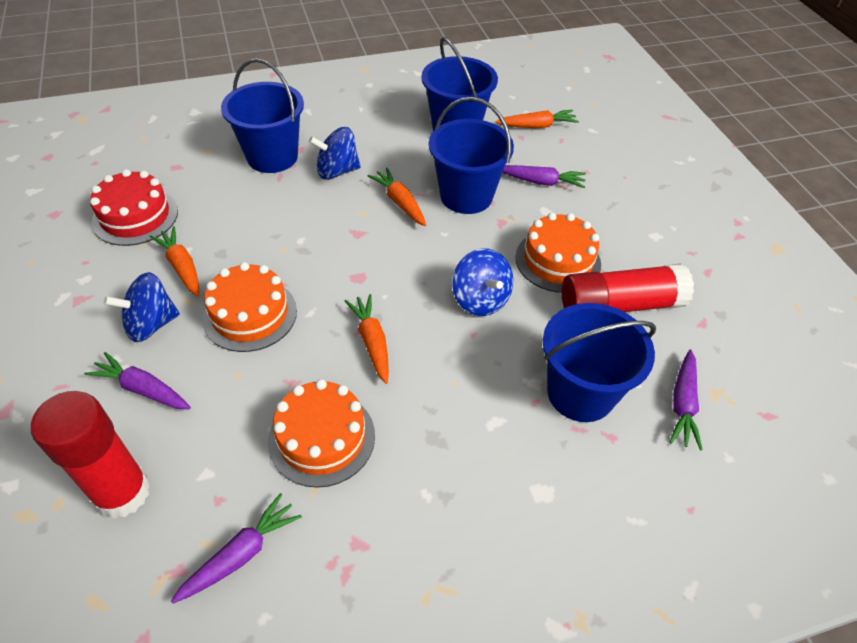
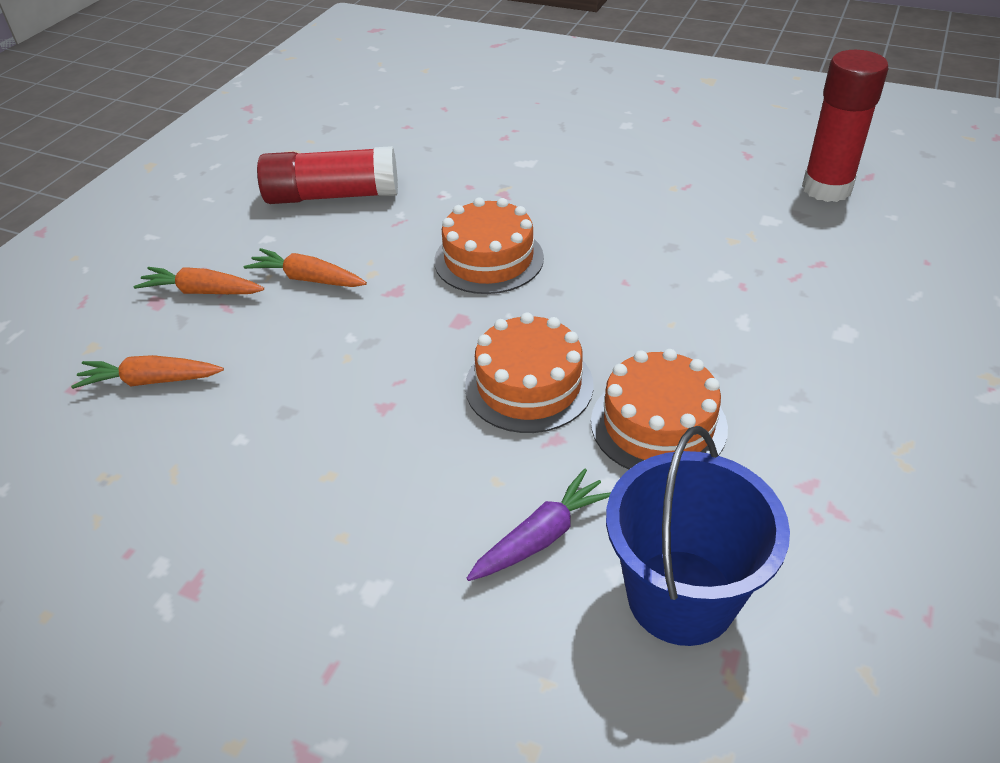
blue bucket: 4 -> 1
blue spinning top: 3 -> 0
orange carrot: 4 -> 3
purple carrot: 4 -> 1
red cake: 1 -> 0

